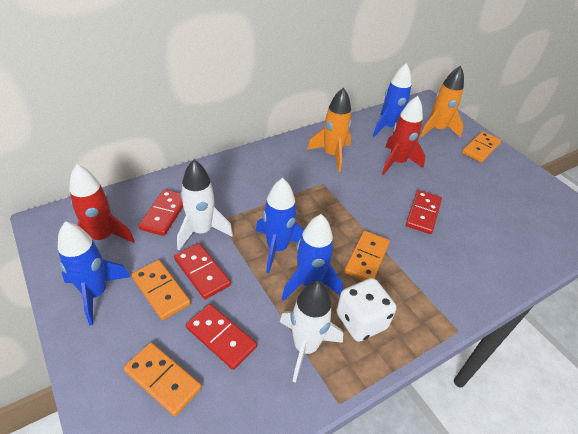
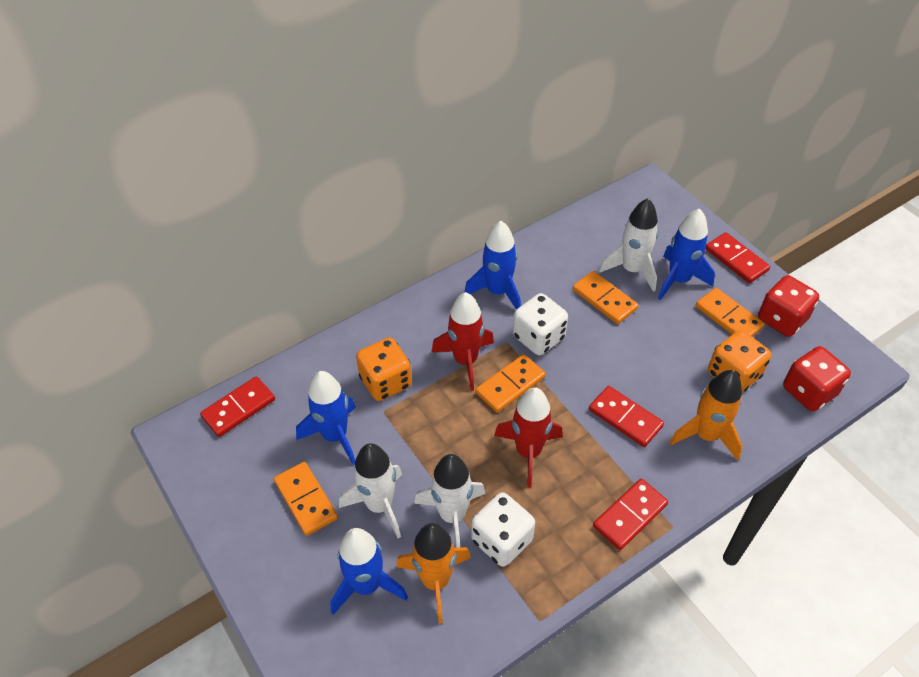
orange dice: 0 -> 2
red dice: 0 -> 2
white dice: 1 -> 2
white rocket: 2 -> 3

